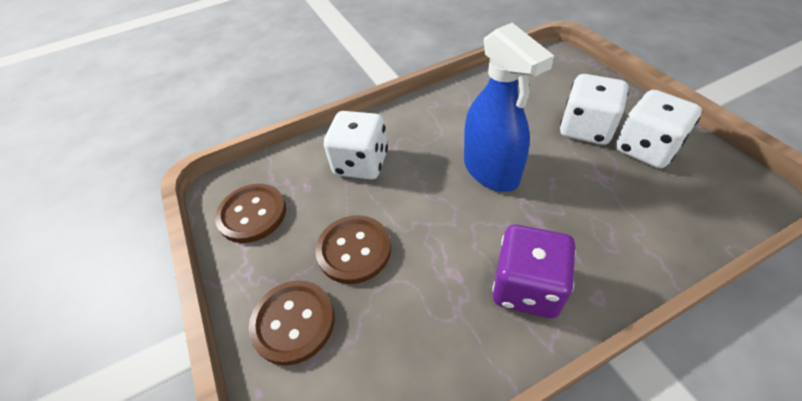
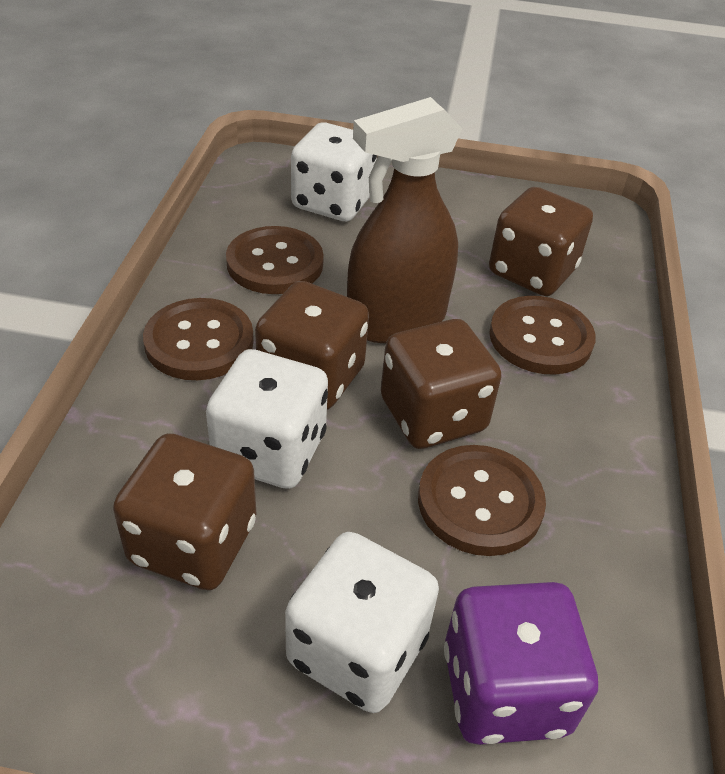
blue spray bottle: 1 -> 0
brown button: 3 -> 4
brown dice: 0 -> 4
brown spray bottle: 0 -> 1

